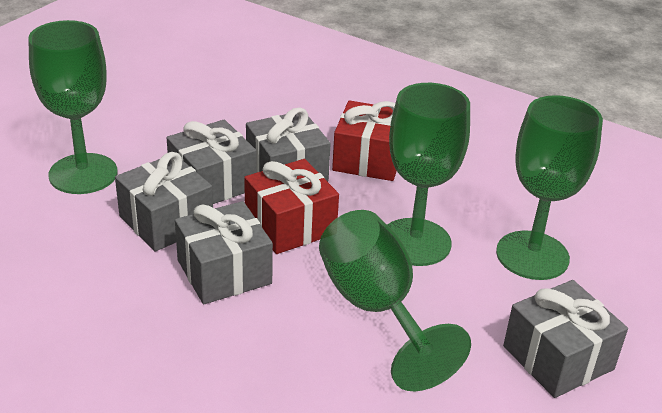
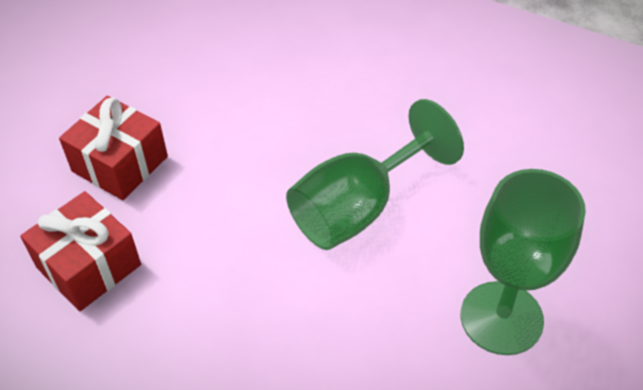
green goblet: 4 -> 2
grey gift: 5 -> 0

